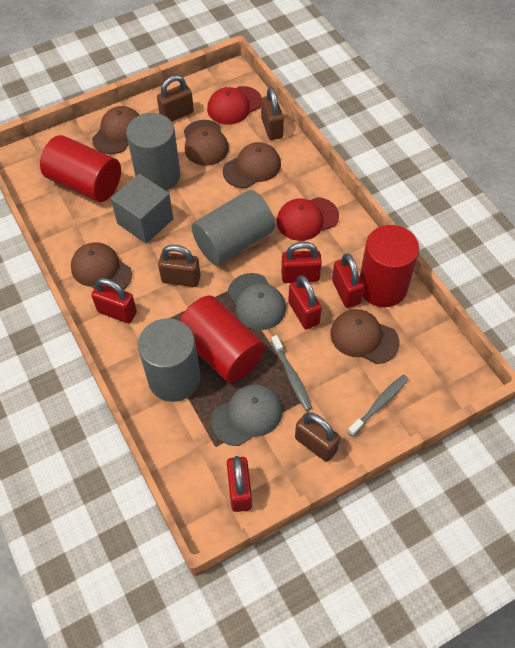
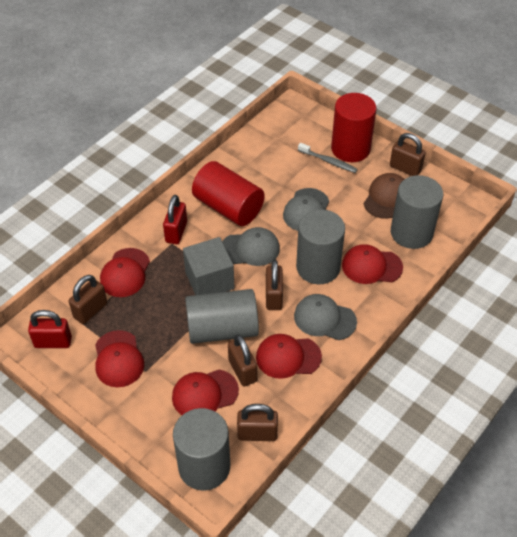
brown cap: 5 -> 1
brown padlock: 4 -> 5
grey cap: 2 -> 3
grey cylinder: 3 -> 4
grey toothbrush: 2 -> 1
red cap: 2 -> 5
red cylinder: 3 -> 2
red padlock: 5 -> 2

